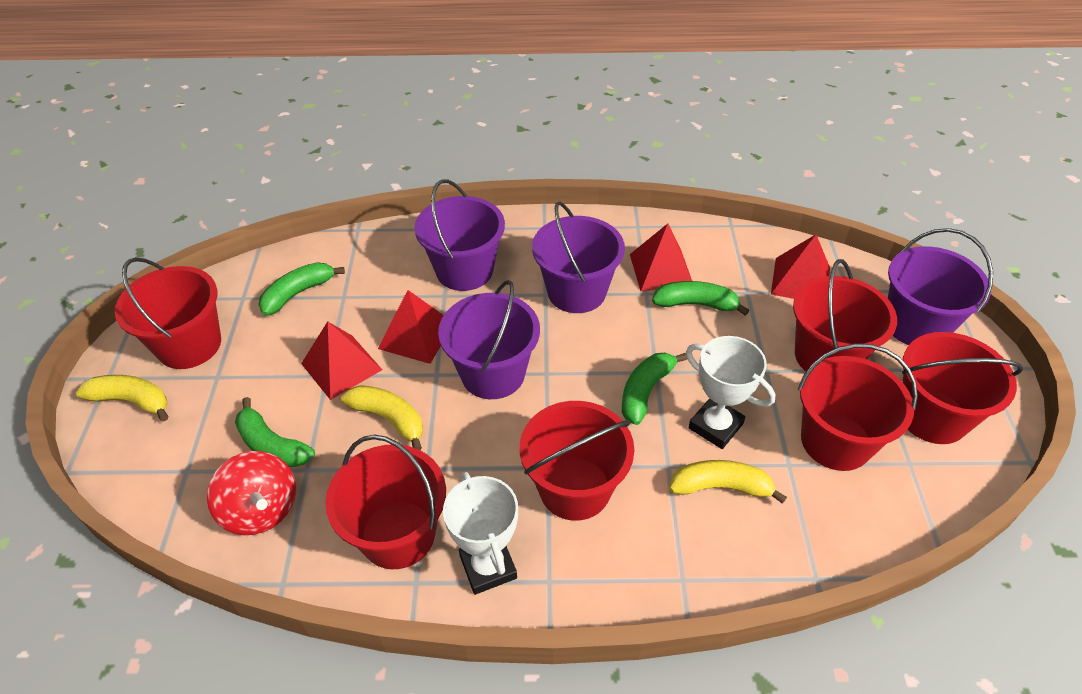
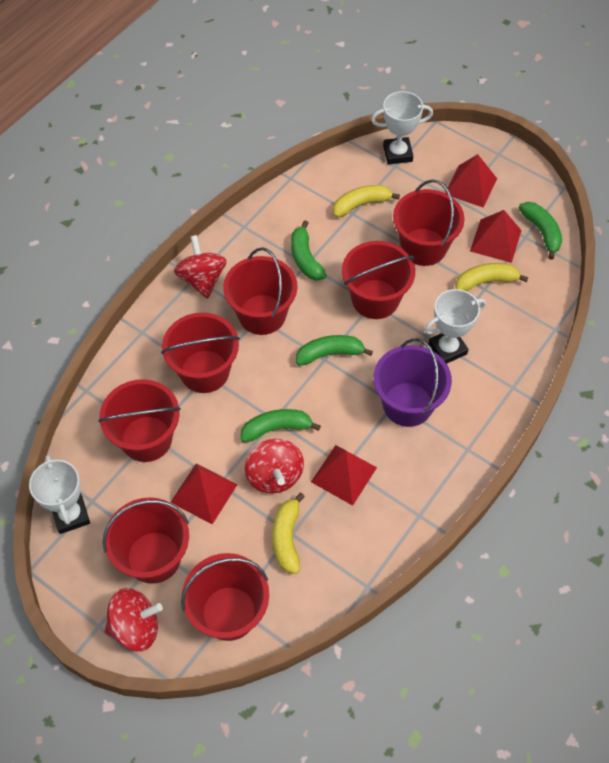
purple bucket: 4 -> 1
red bucket: 6 -> 7
red spinning top: 1 -> 3
white trophy: 2 -> 3

